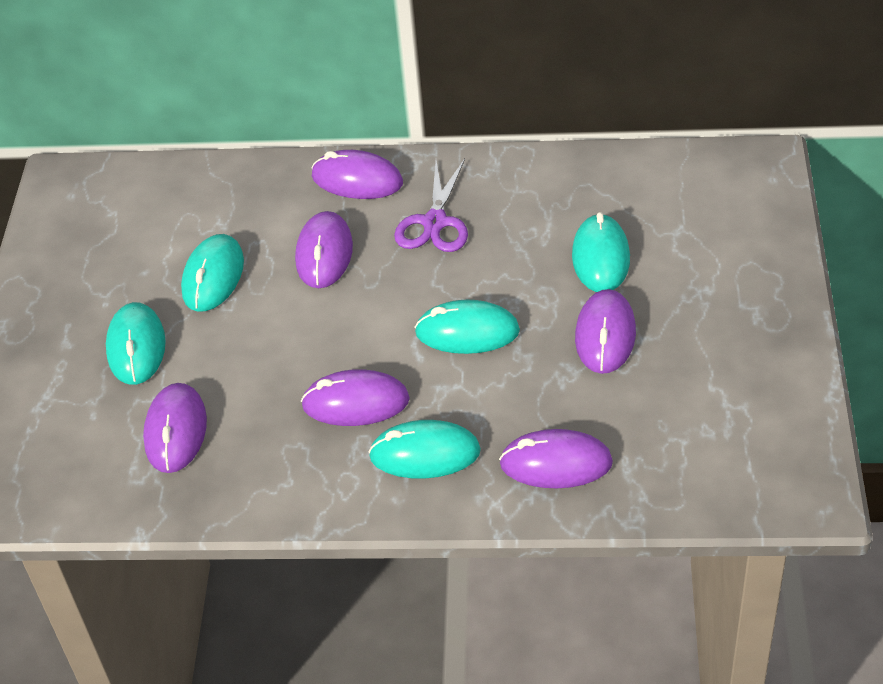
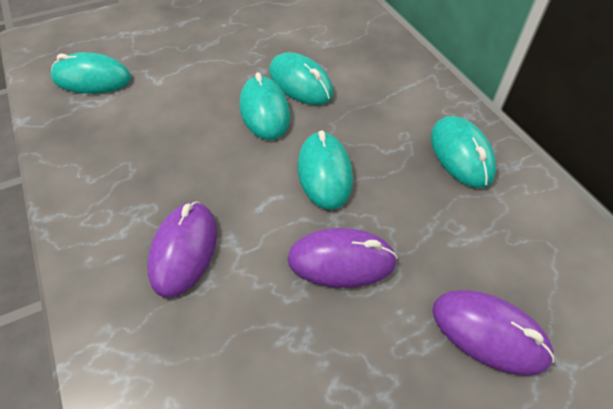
purple mouse: 6 -> 3
purple scissors: 1 -> 0

